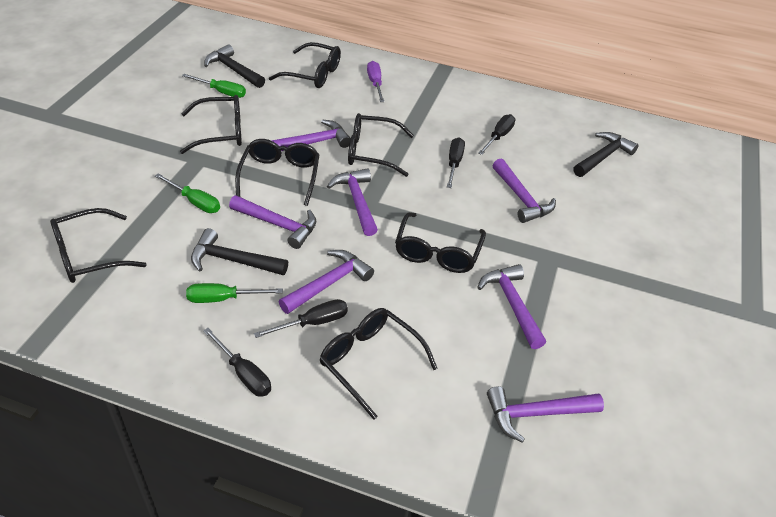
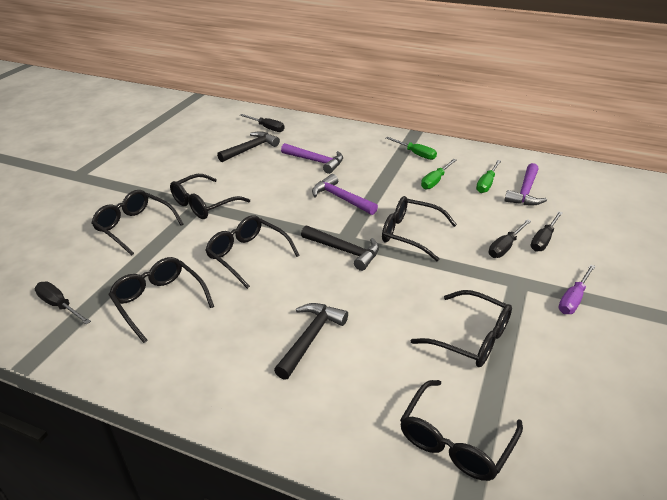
purple hammer: 7 -> 3

